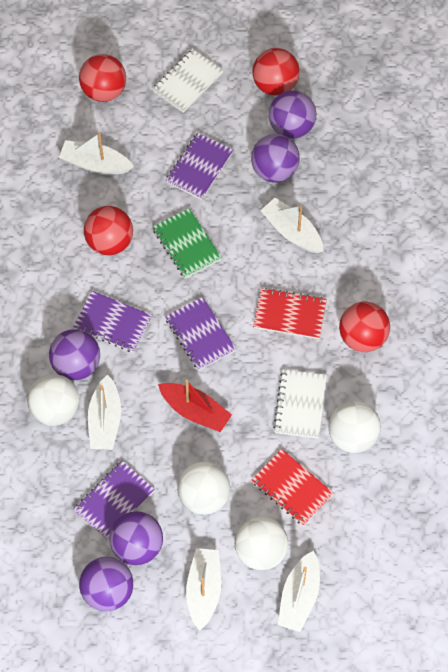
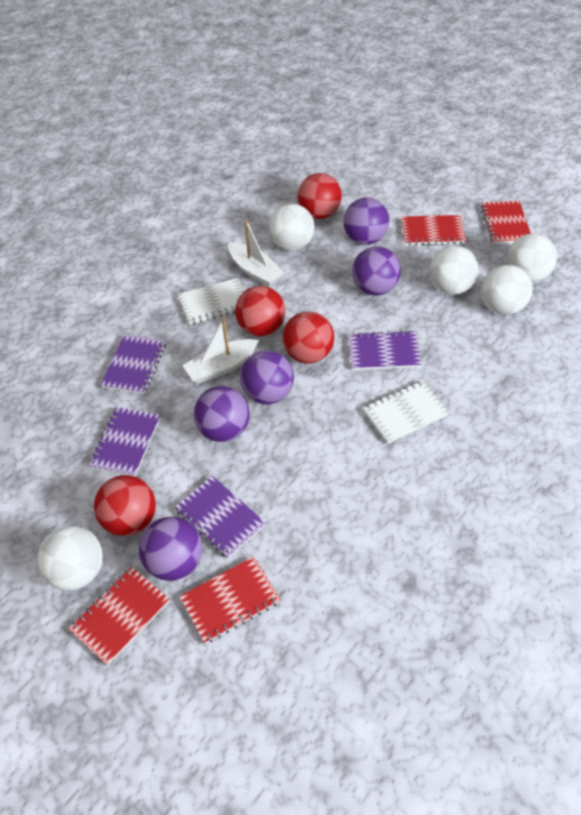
green notebook: 1 -> 0
red boat: 1 -> 0
red notebook: 2 -> 4
white ball: 4 -> 5
white boat: 5 -> 2

